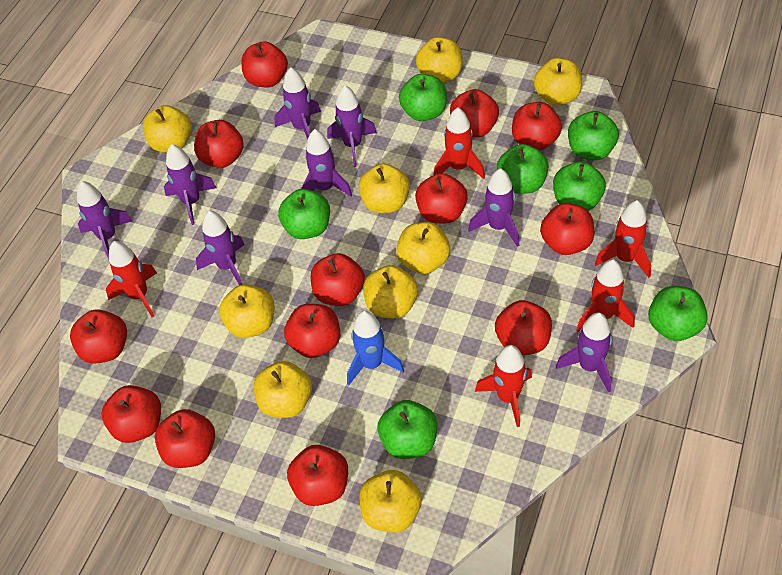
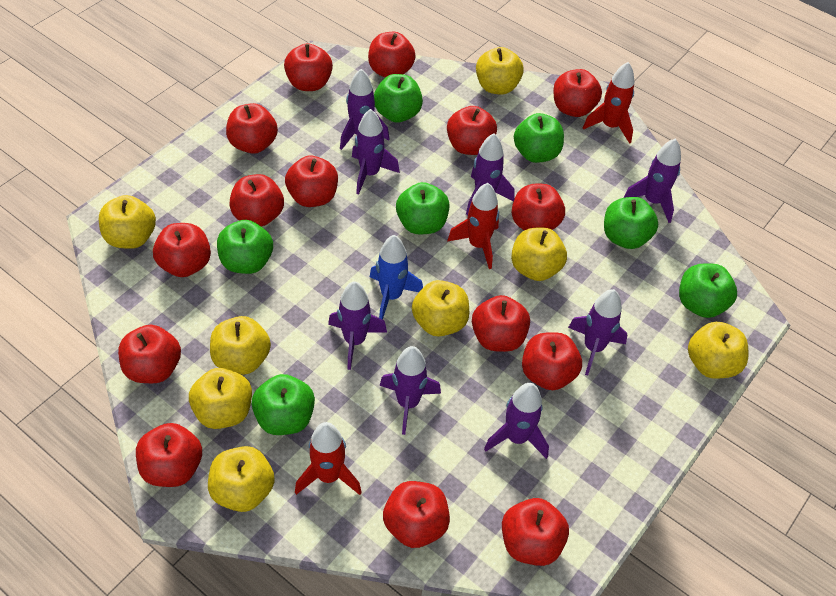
red apple: 13 -> 15
red rocket: 5 -> 3
yellow apple: 9 -> 8

